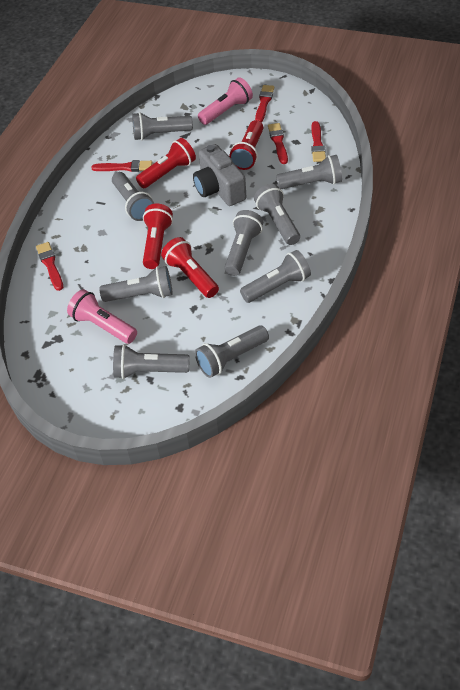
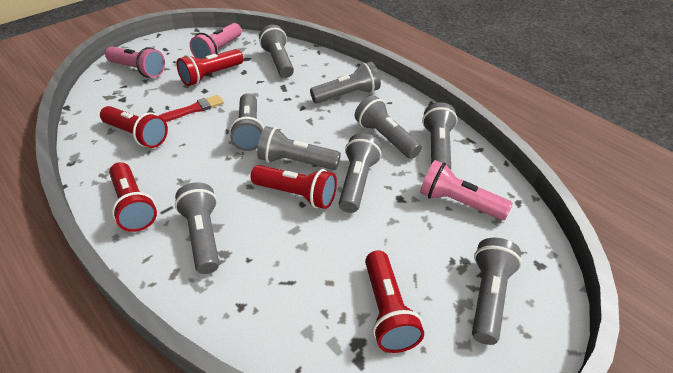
grey camera: 1 -> 0
pink flashlight: 2 -> 3
red brush: 5 -> 1
red flashlight: 4 -> 5

